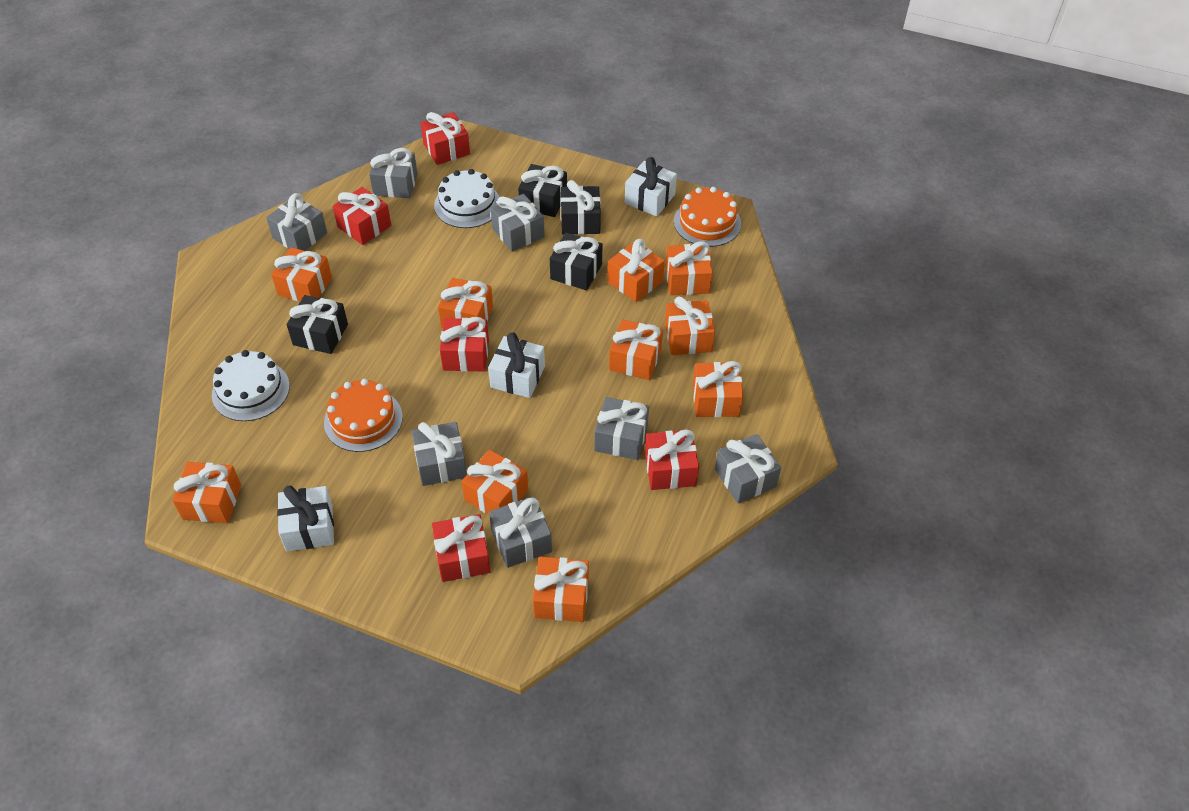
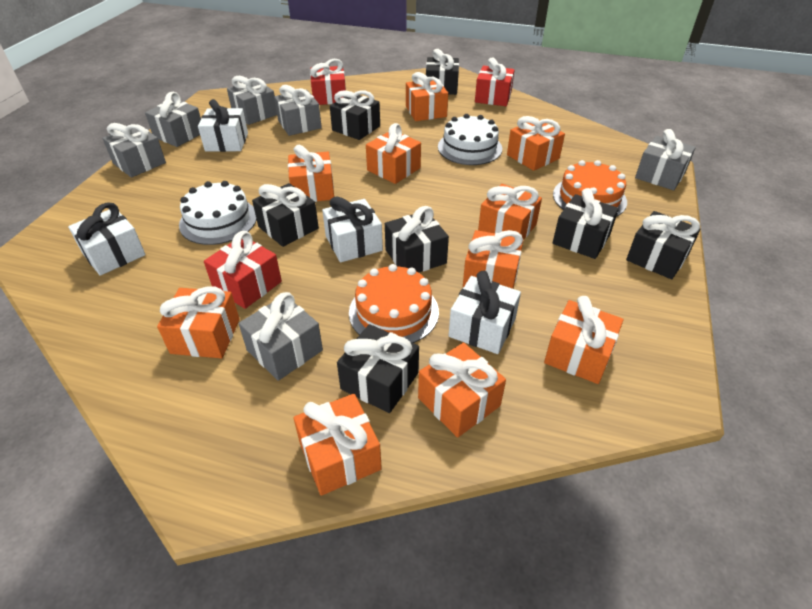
black gift: 4 -> 7
grey gift: 7 -> 6
red gift: 5 -> 3
white gift: 3 -> 4

